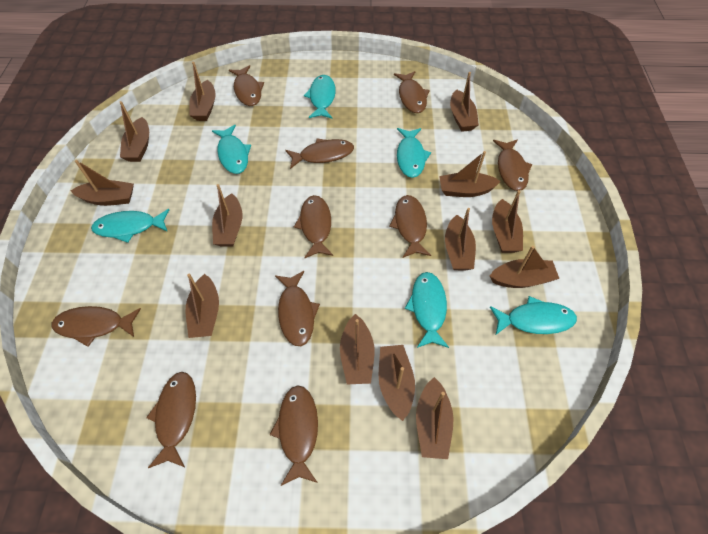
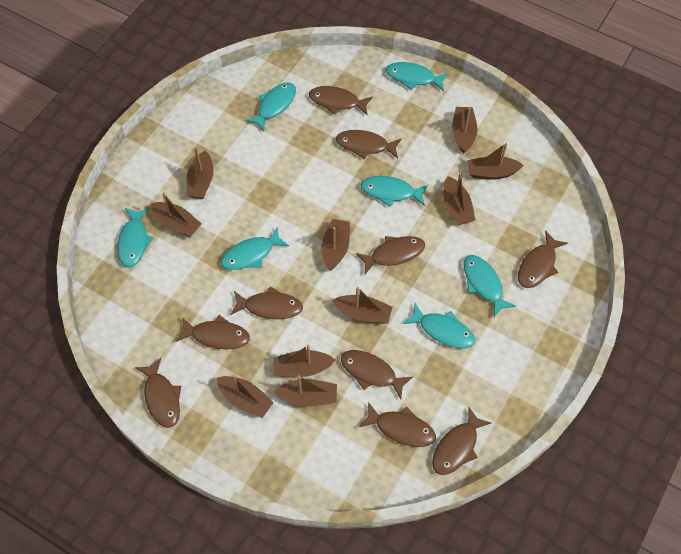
brown boat: 13 -> 10
turquoise fish: 6 -> 7

